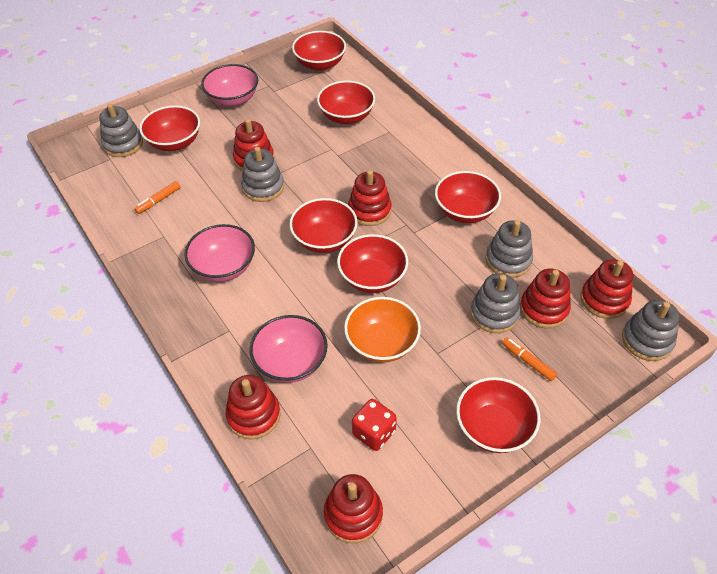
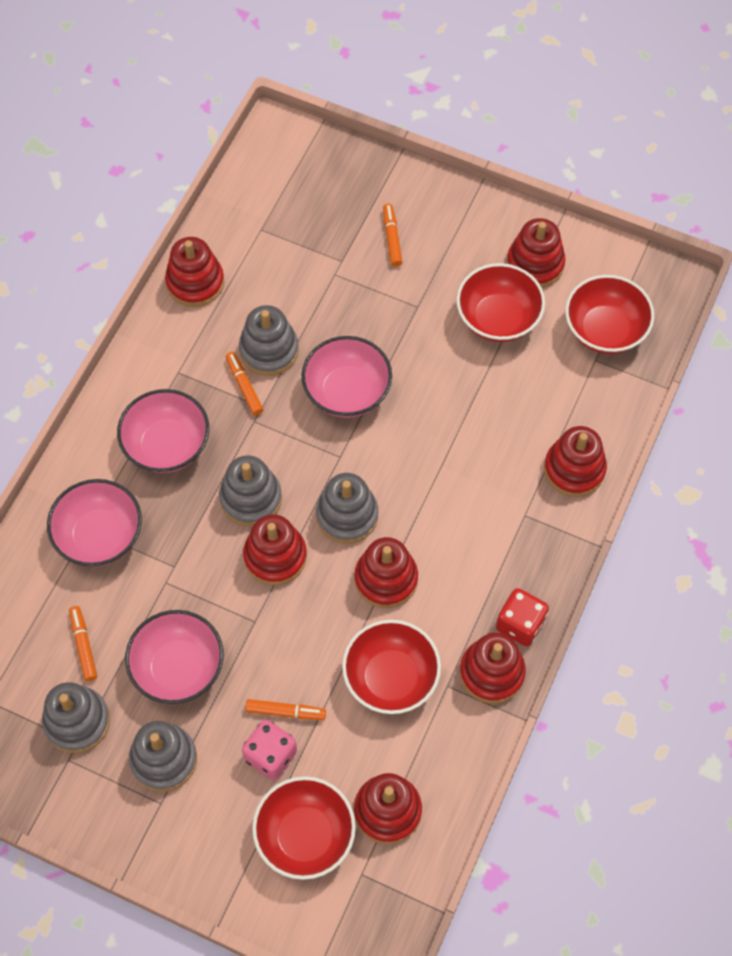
orange bowl: 1 -> 0
orange marker: 2 -> 4
pink bowl: 3 -> 4
pink dice: 0 -> 1
red bowl: 7 -> 4
red stacking toy: 6 -> 7

